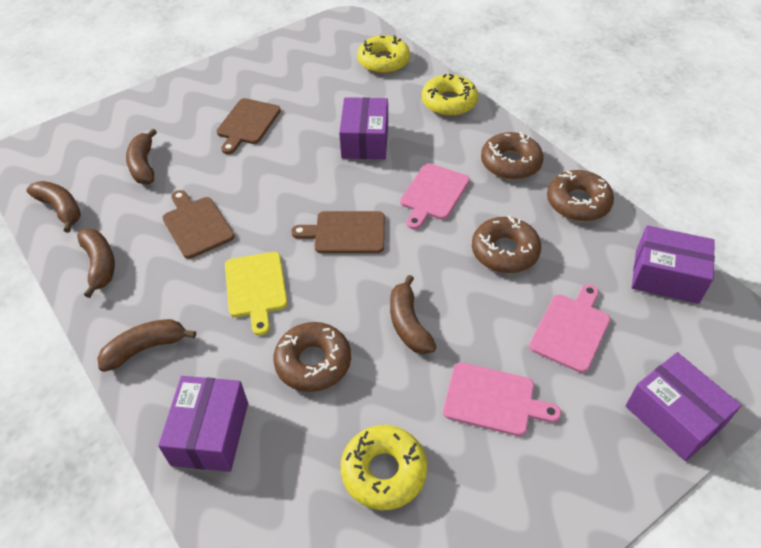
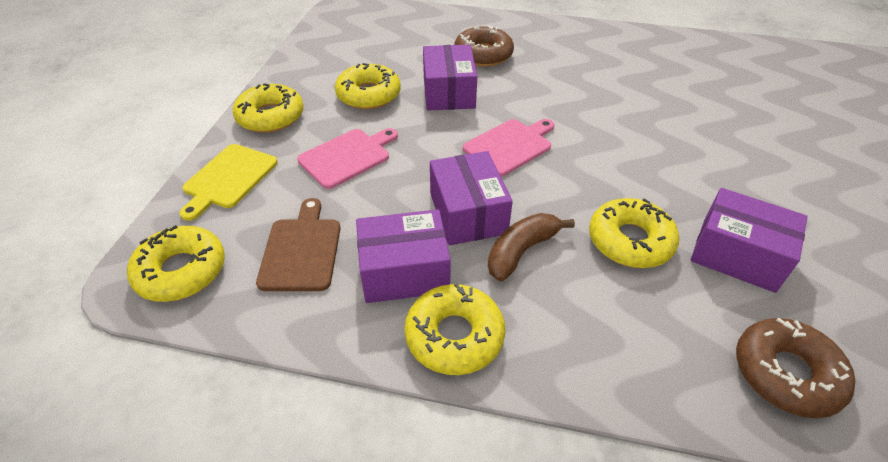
brown banana: 5 -> 1
brown cutting board: 3 -> 1
brown donut: 4 -> 2
pink cutting board: 3 -> 2
yellow donut: 3 -> 5

